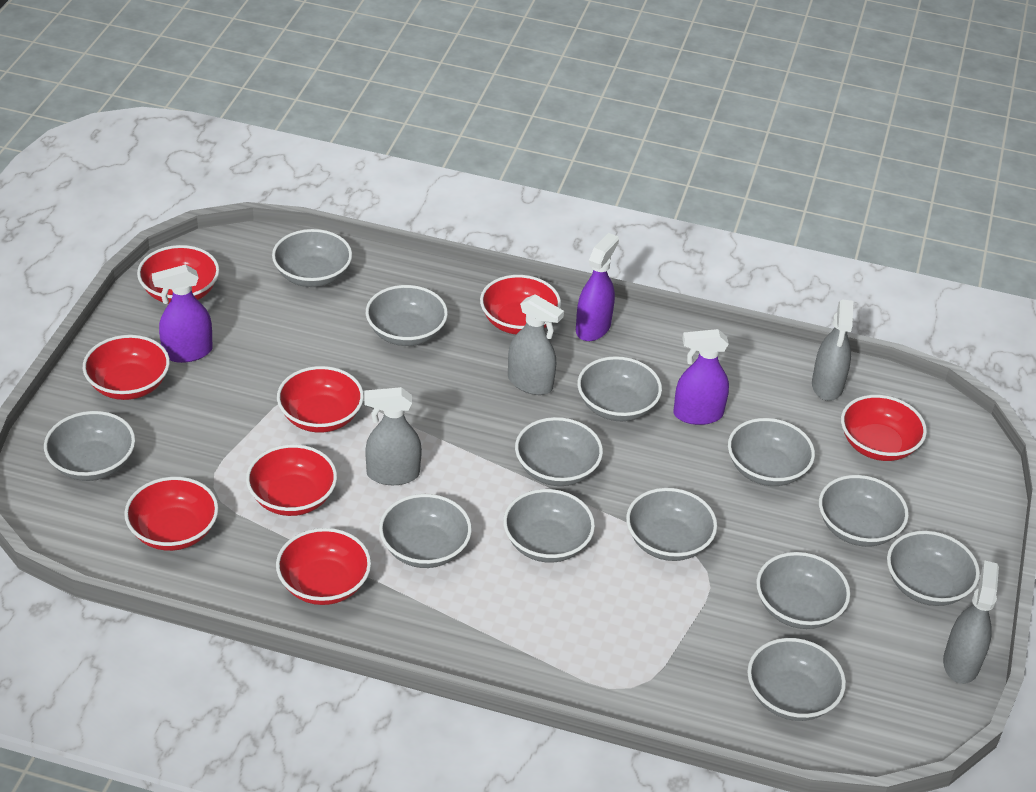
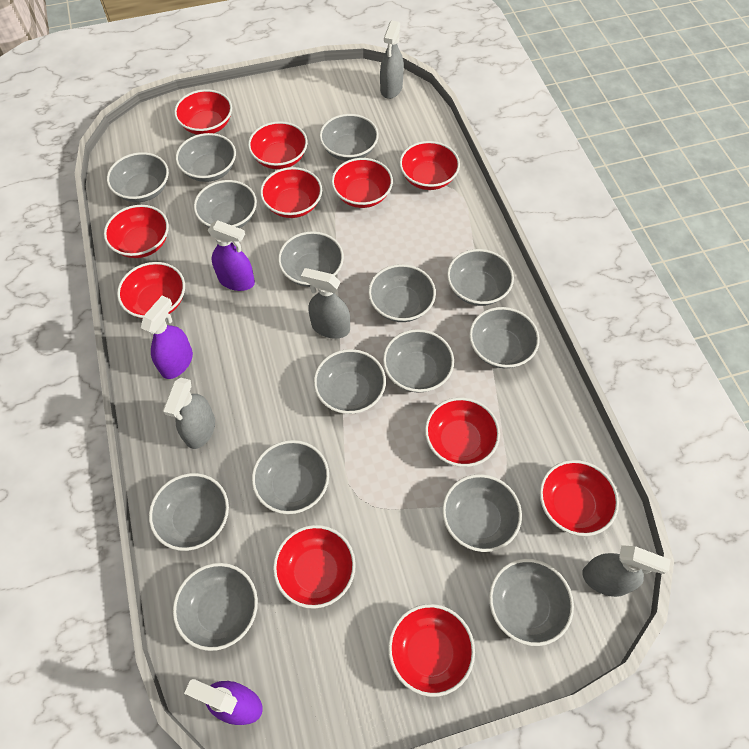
grey bowl: 13 -> 15
red bowl: 8 -> 11

